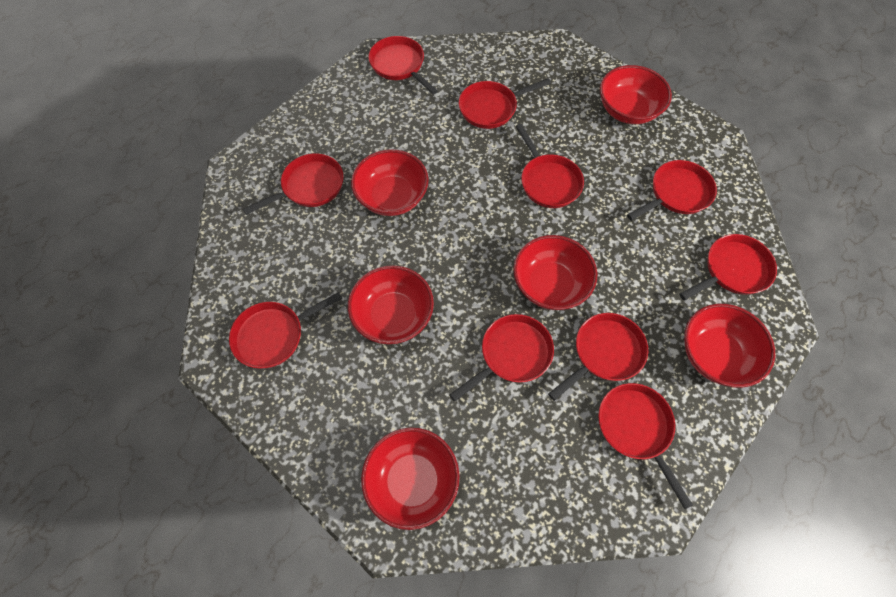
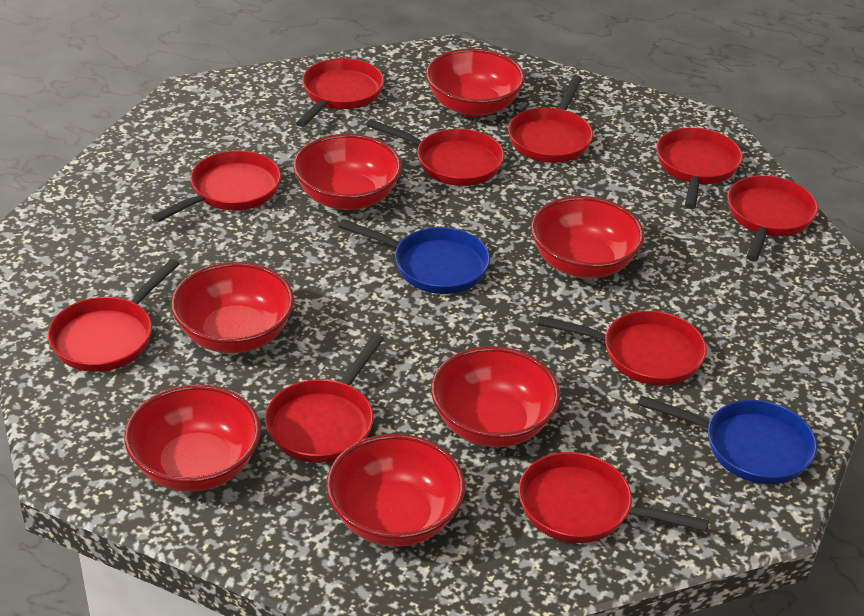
blue pan: 0 -> 2
red bowl: 6 -> 7

